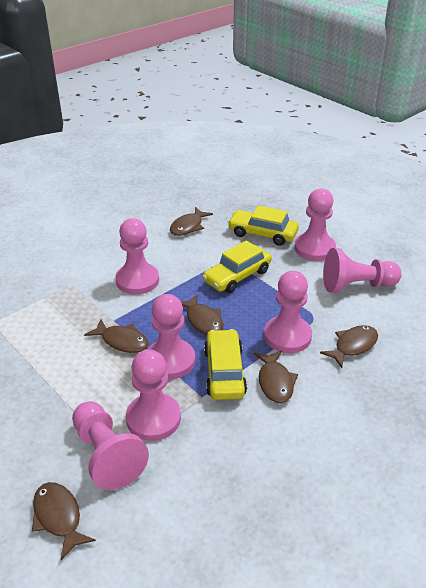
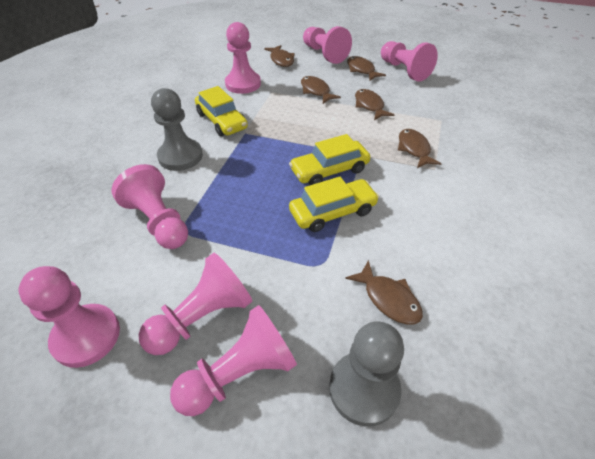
grey pawn: 0 -> 2

